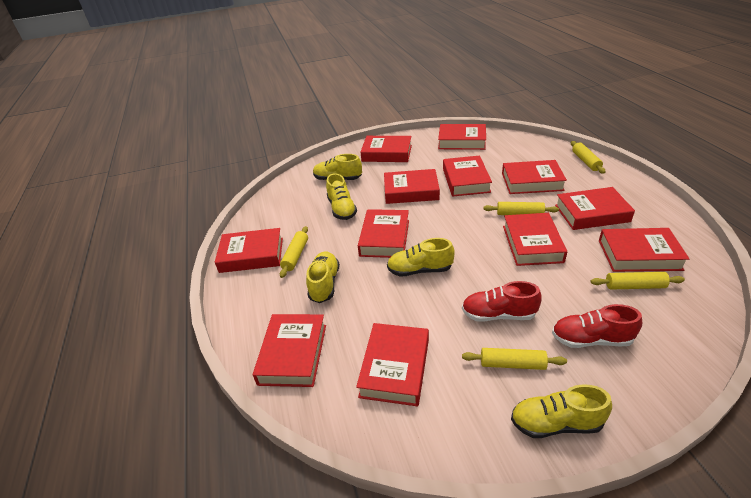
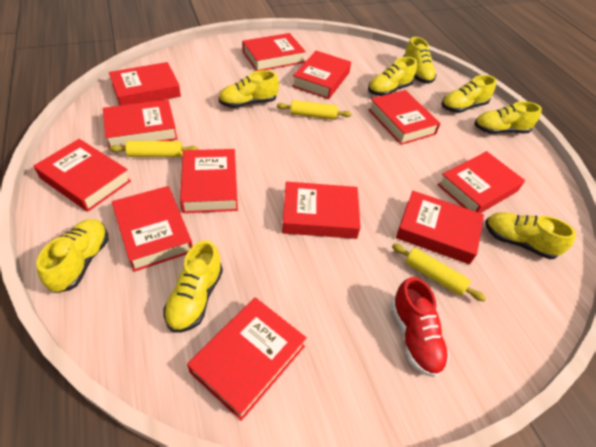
red shoe: 2 -> 1
yellow rolling pin: 5 -> 3
yellow shoe: 5 -> 8

